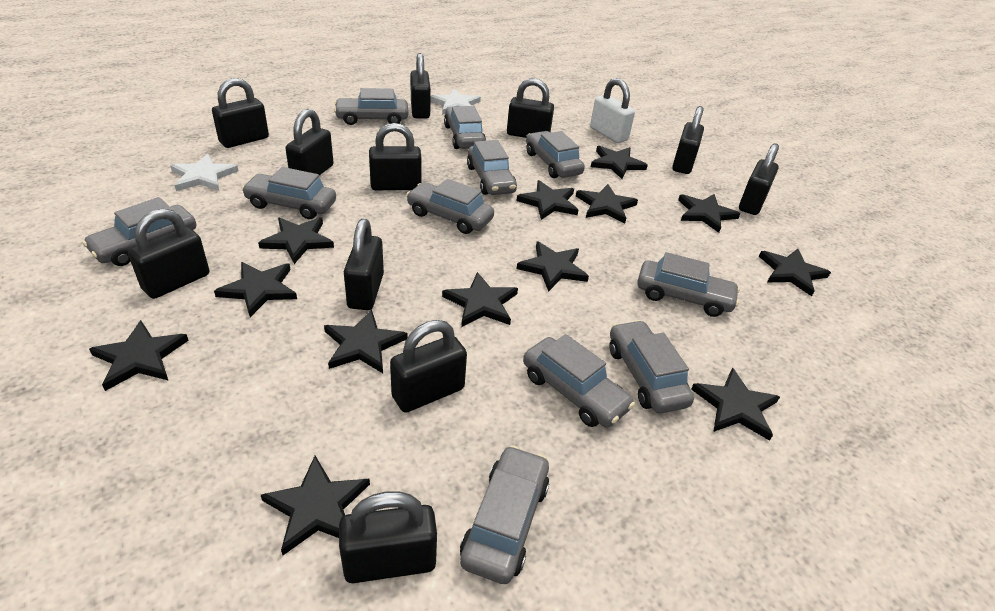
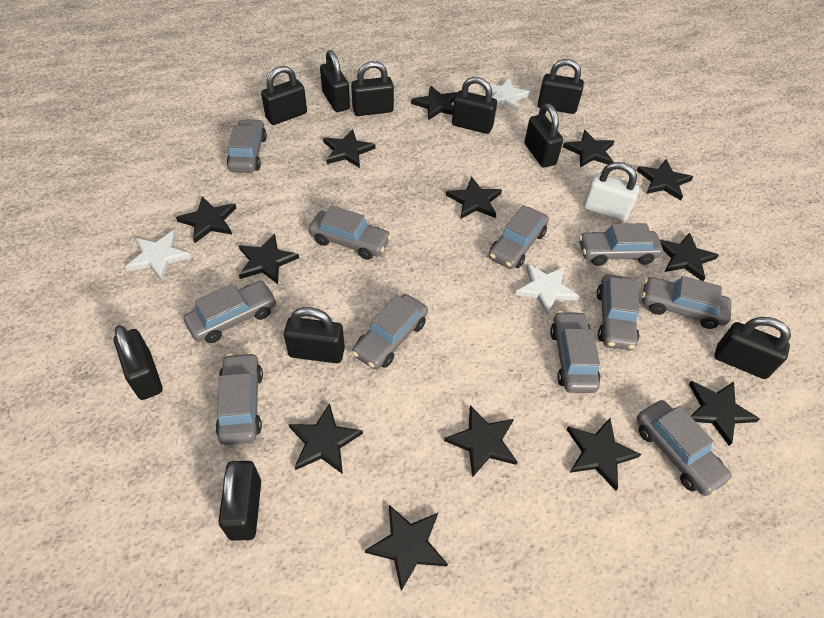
black padlock: 11 -> 10
white star: 2 -> 3

